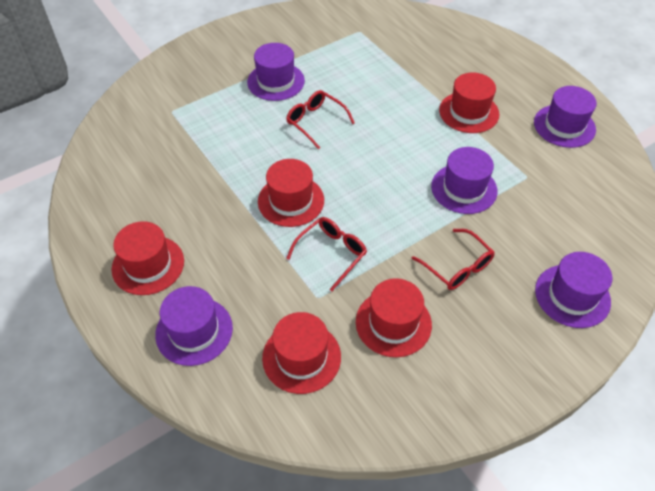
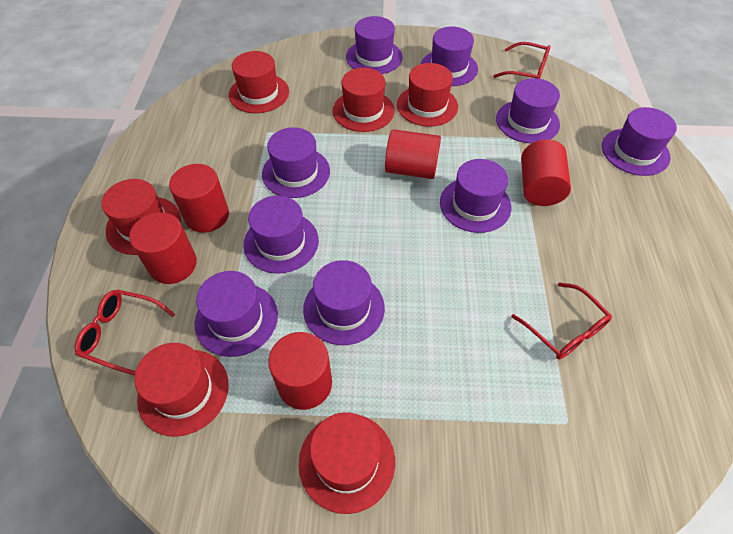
purple hat: 5 -> 9
red cylinder: 0 -> 5
red hat: 5 -> 6

